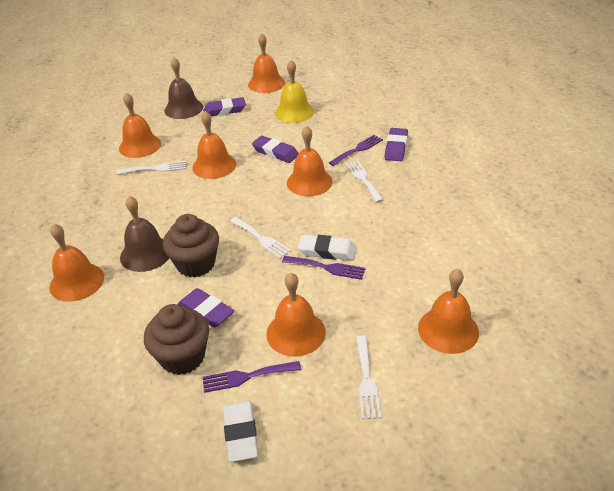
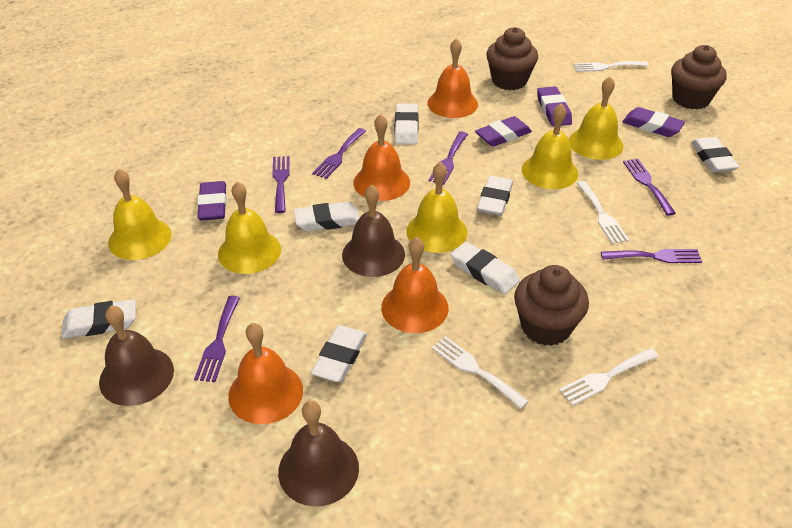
brown bell: 2 -> 3
brown cupcake: 2 -> 3
orange bell: 7 -> 4
purple fork: 3 -> 6
white eraser: 2 -> 7
yellow bell: 1 -> 5

